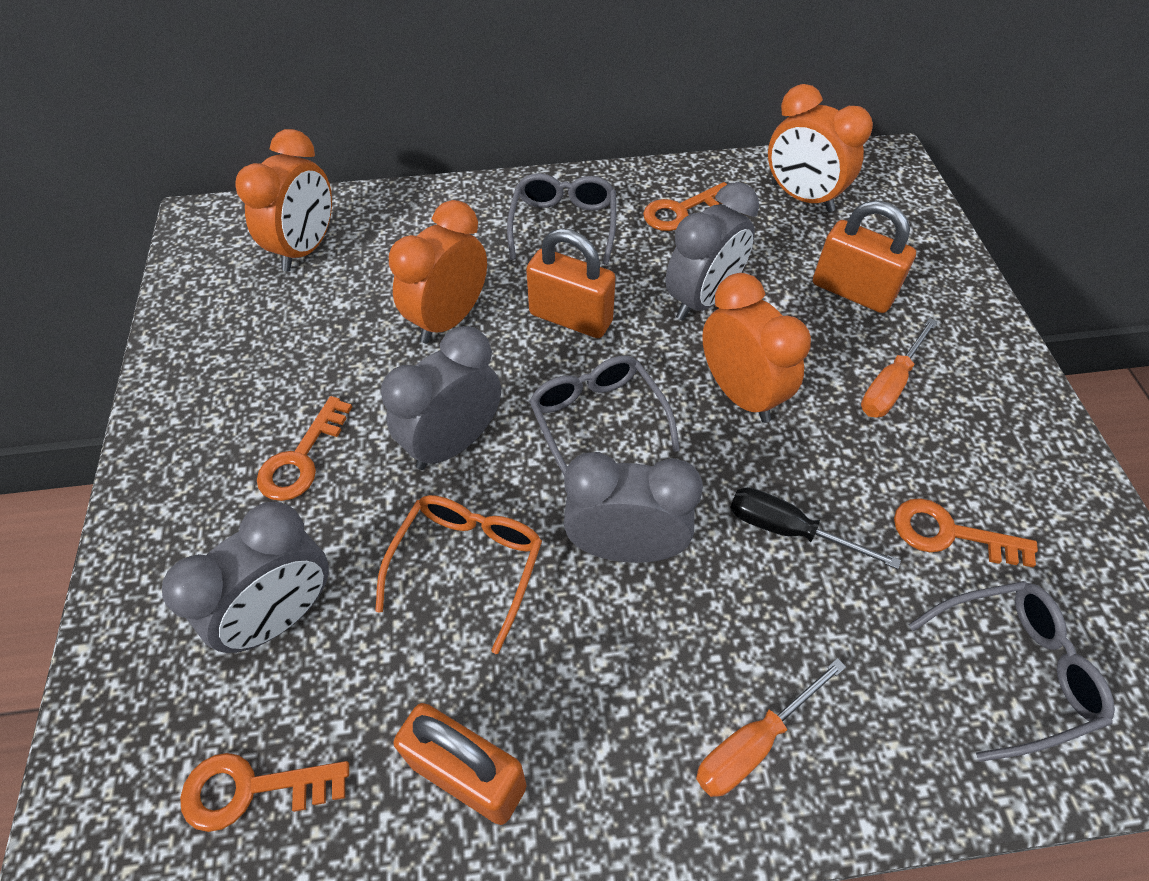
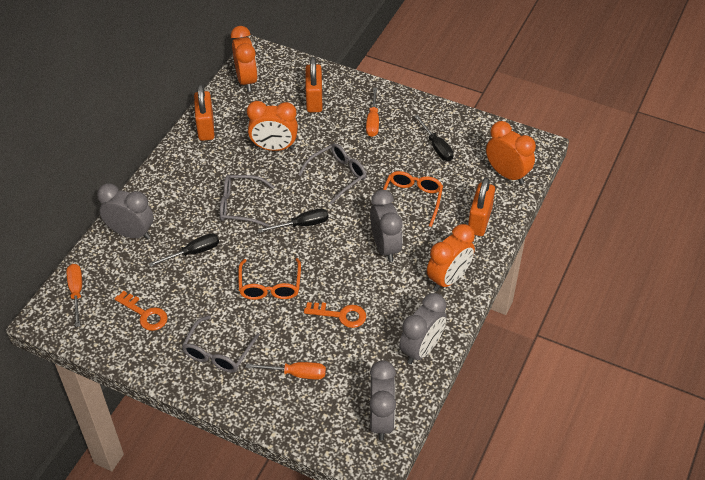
black screwdriver: 1 -> 3
orange glasses: 1 -> 2
orange key: 4 -> 2
orange screwdriver: 2 -> 3

